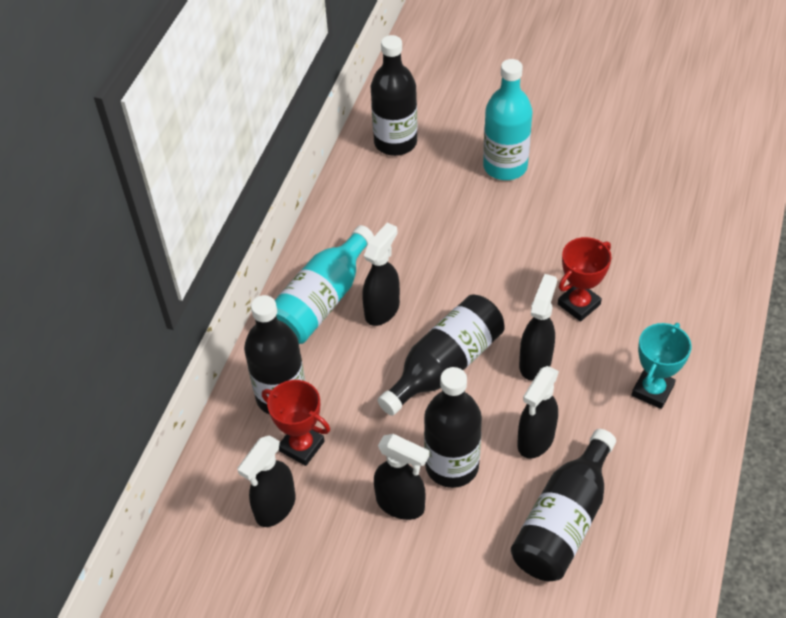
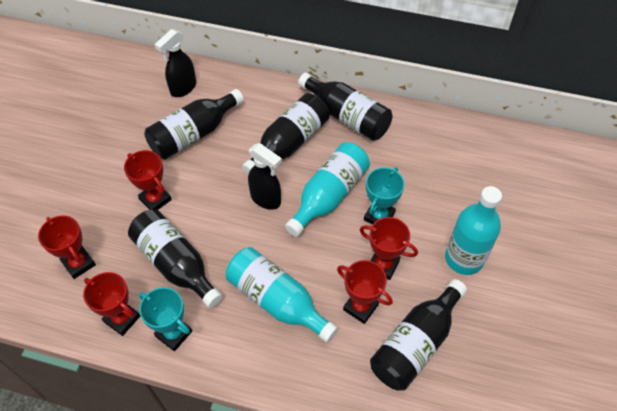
black spray bottle: 5 -> 2
red trophy: 2 -> 5
turquoise bottle: 2 -> 3
turquoise trophy: 1 -> 2

